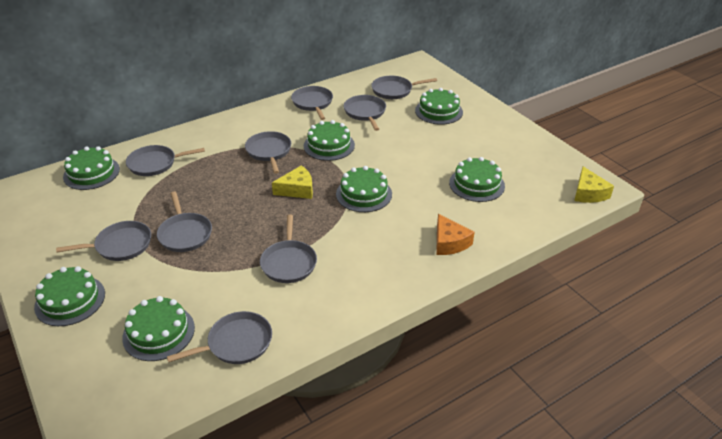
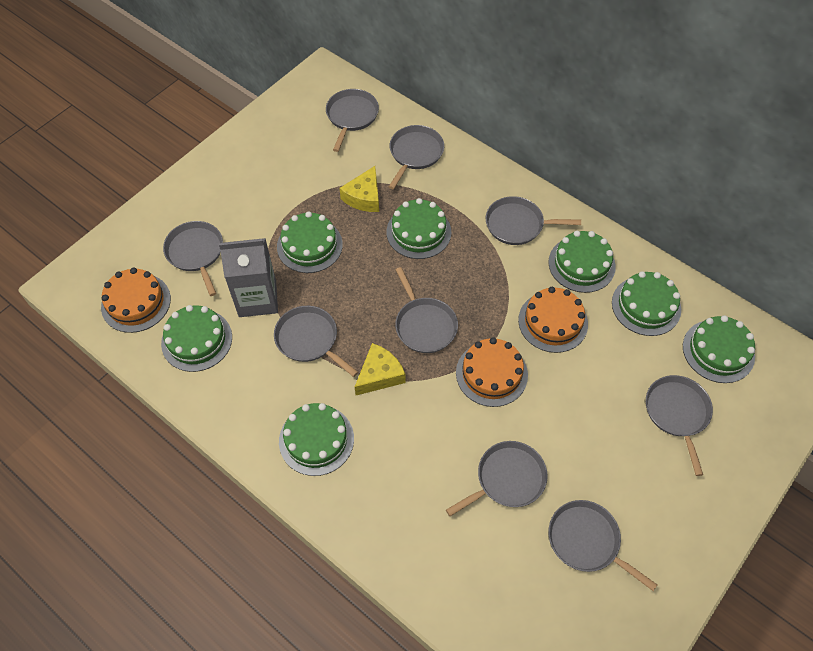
grey carton: 0 -> 1
orange cake: 0 -> 3
orange cheese: 1 -> 0

